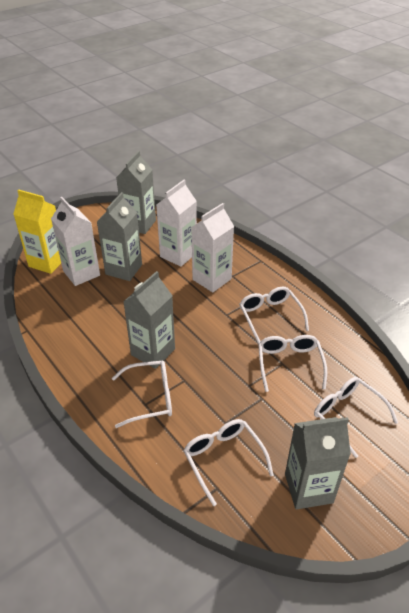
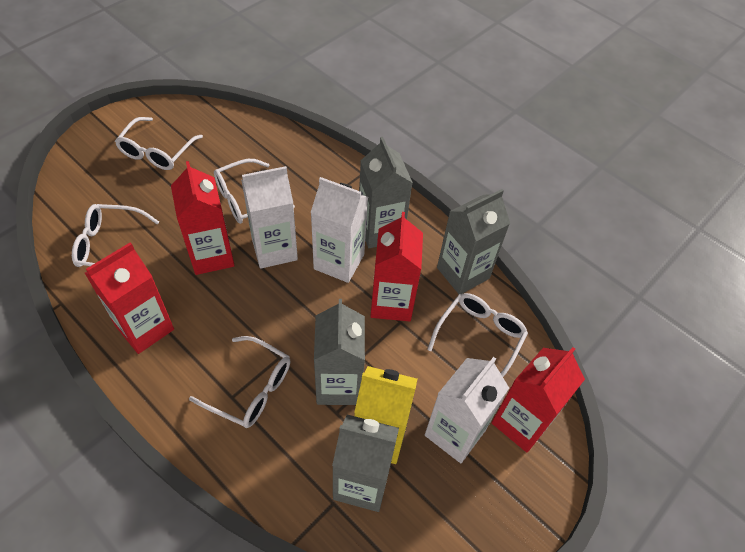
red carton: 0 -> 4

